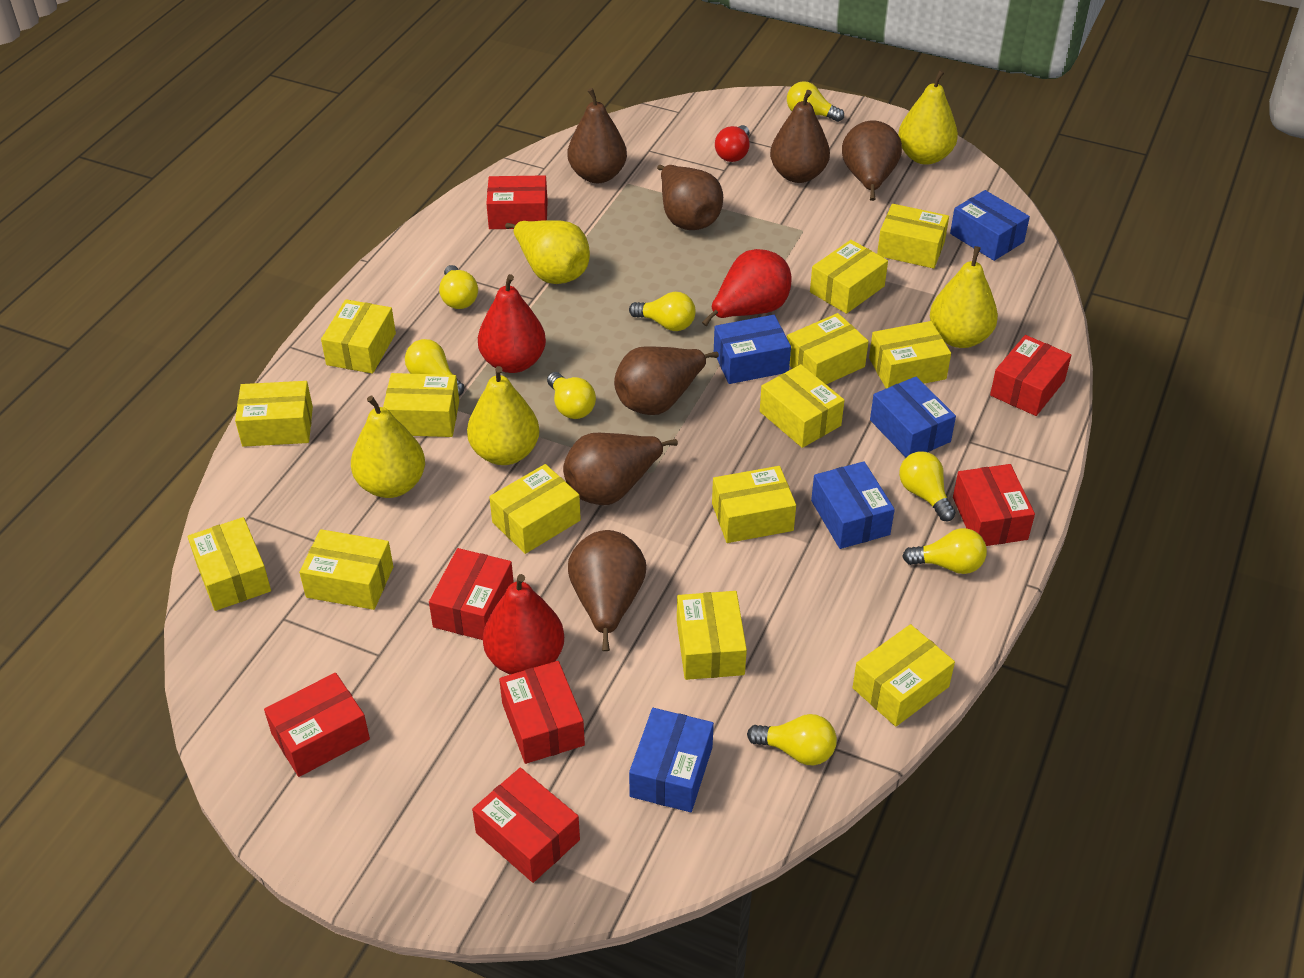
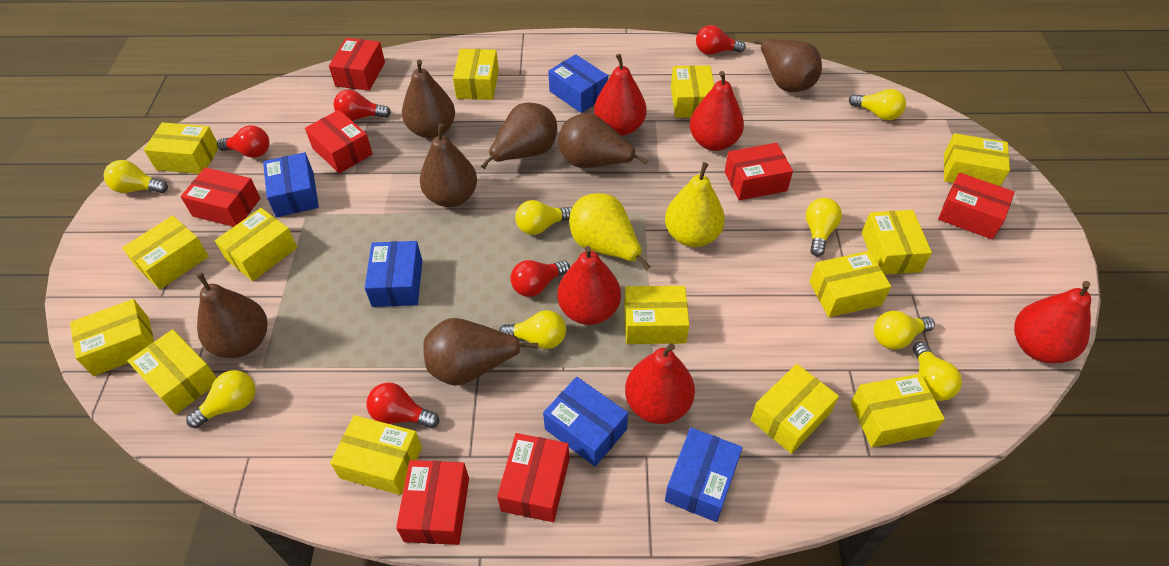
red light bulb: 1 -> 5
red pear: 3 -> 5
yellow pear: 5 -> 2

